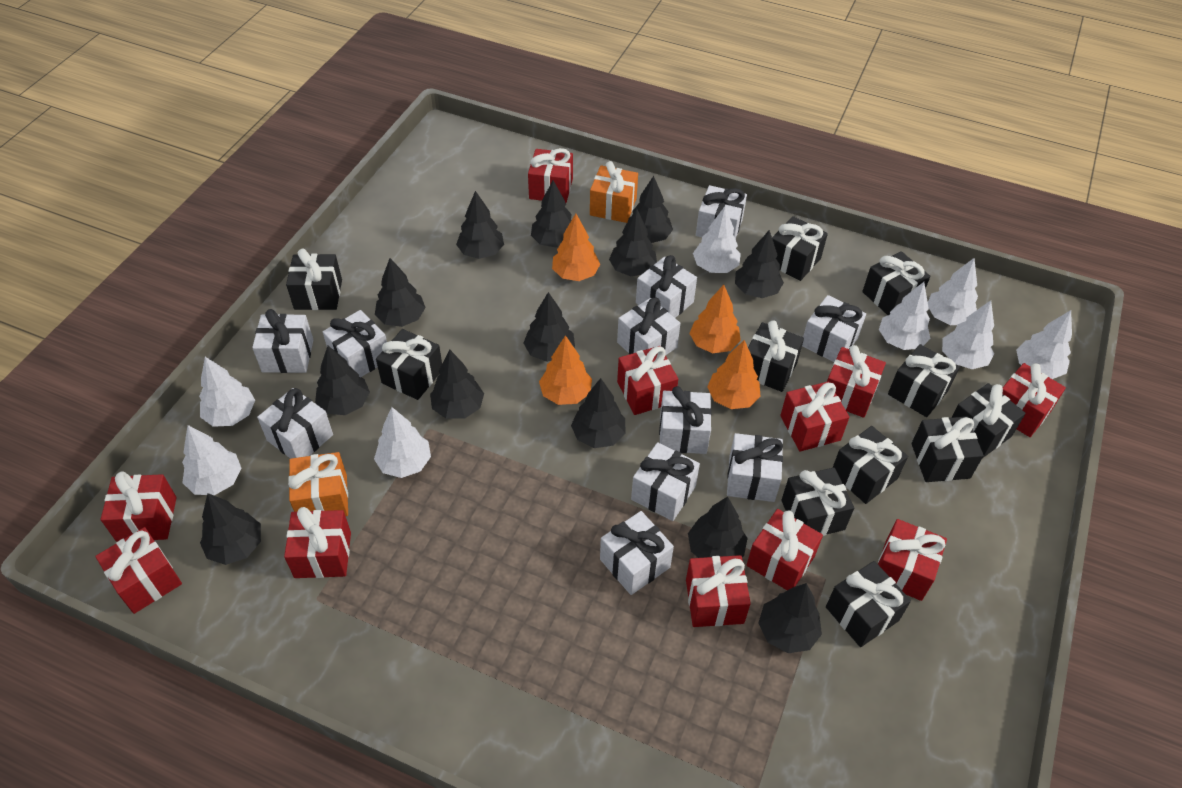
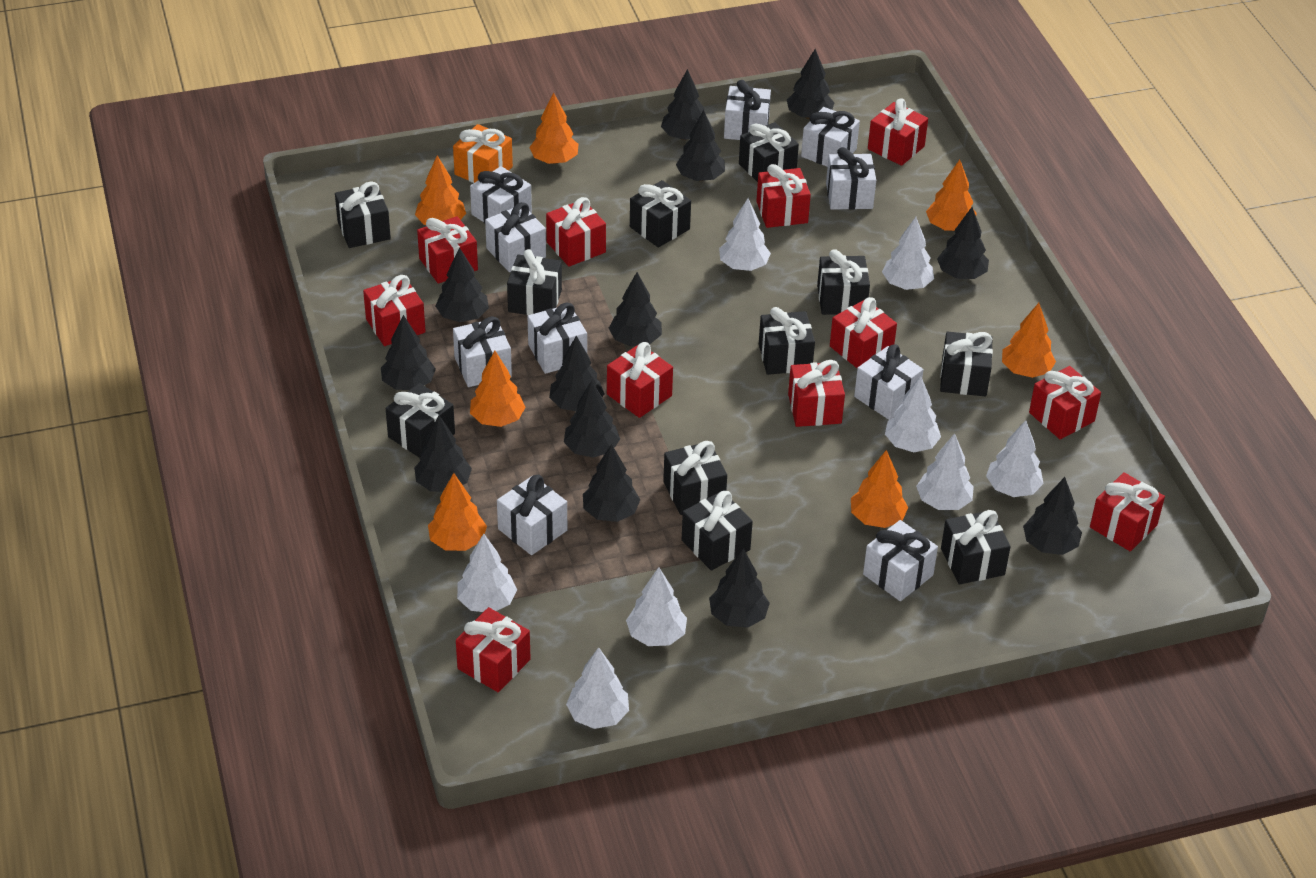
orange gift: 2 -> 1
orange tree: 4 -> 7
white gift: 11 -> 10

